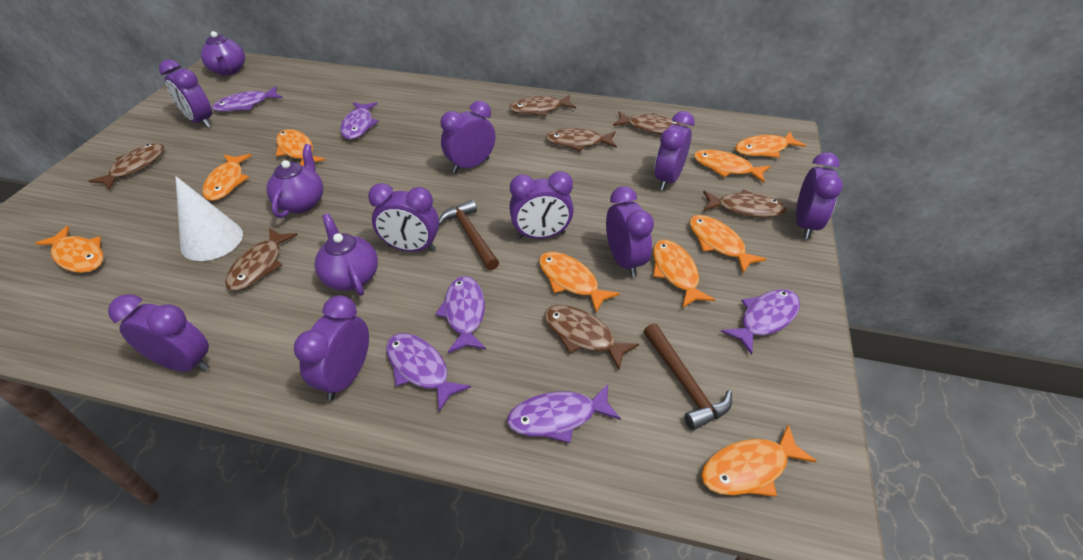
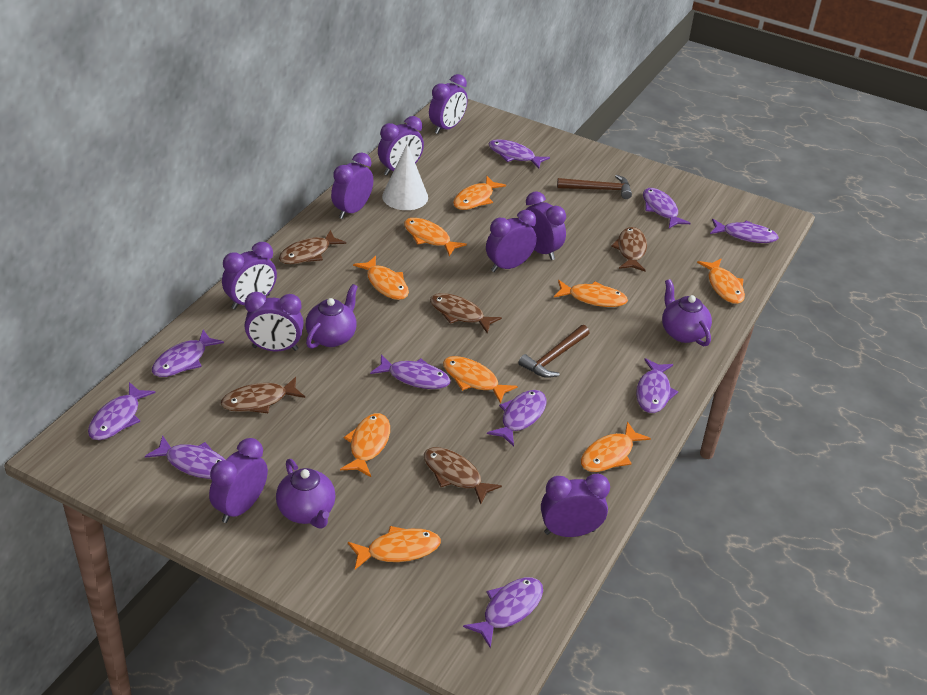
brown fish: 7 -> 5
purple fish: 6 -> 10

